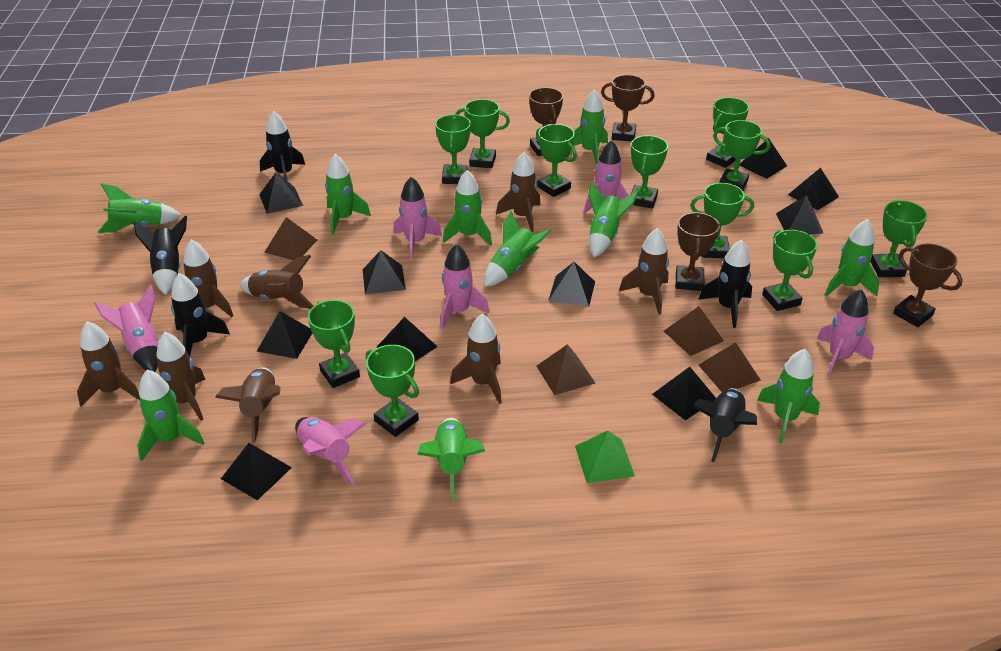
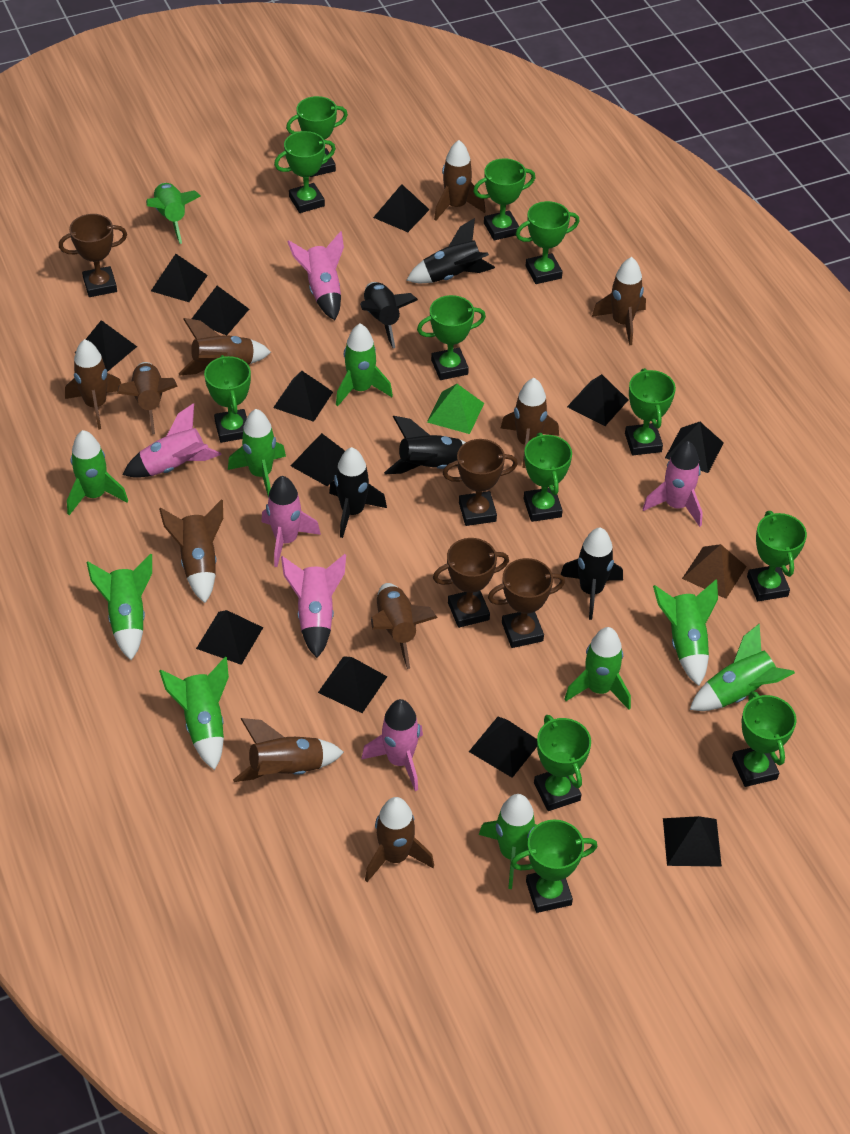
black pyramid: 10 -> 12
brown pyramid: 4 -> 1
brown rocket: 8 -> 10
green trophy: 11 -> 12

